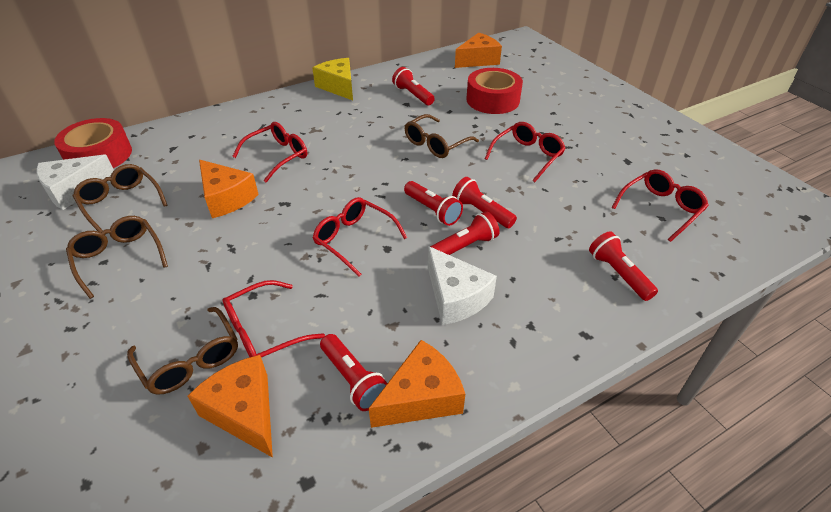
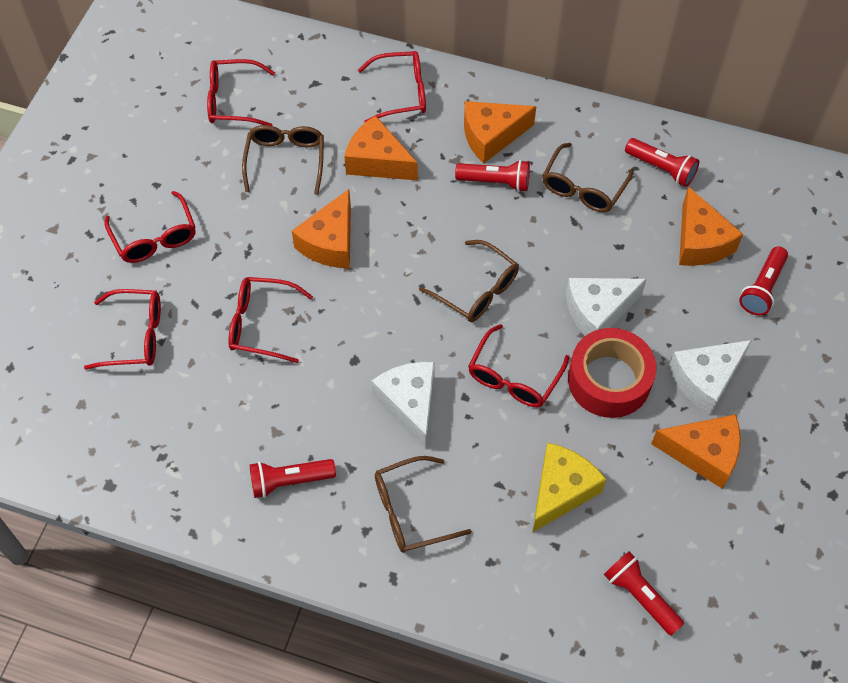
orange cheese: 4 -> 5
red flashlight: 6 -> 5
red glasses: 5 -> 6
red tape: 2 -> 1
white cheese: 2 -> 3

